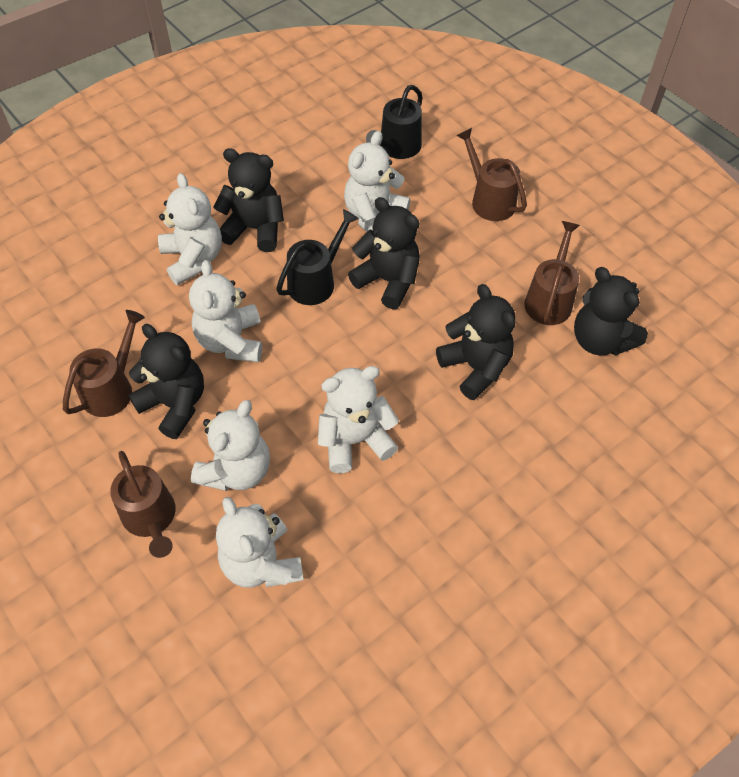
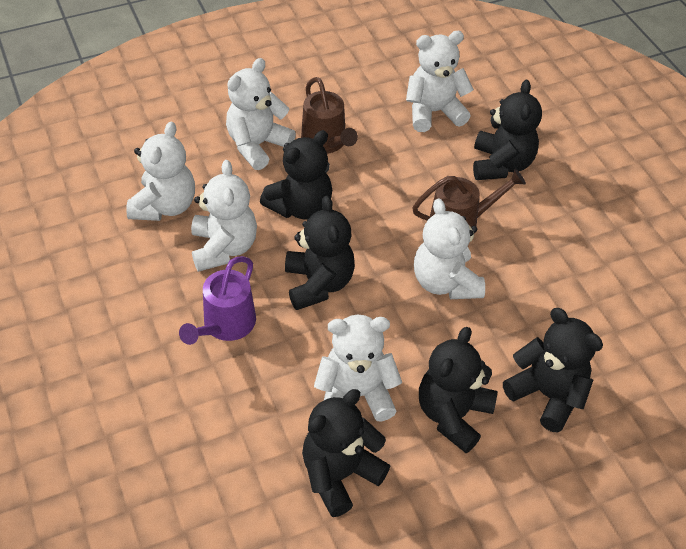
black teddy bear: 5 -> 6
black watering can: 2 -> 0
brown watering can: 4 -> 2
purple watering can: 0 -> 1

